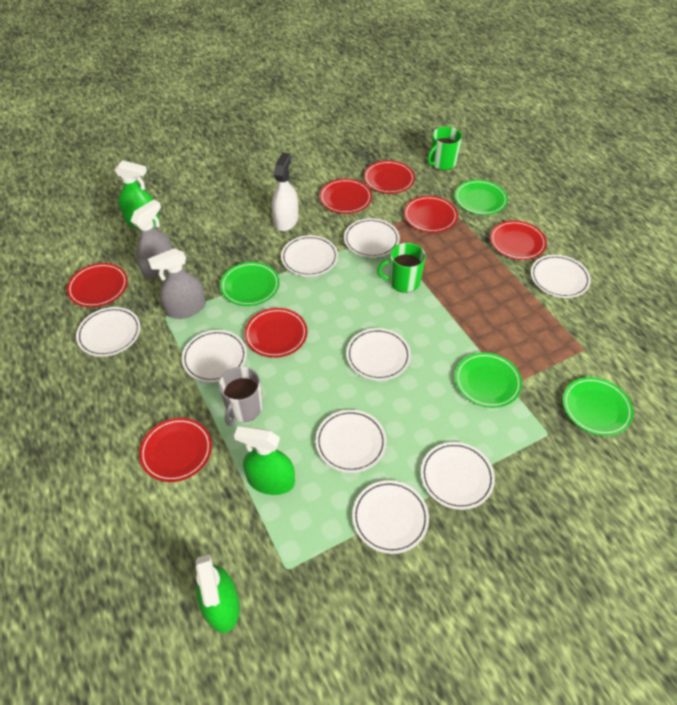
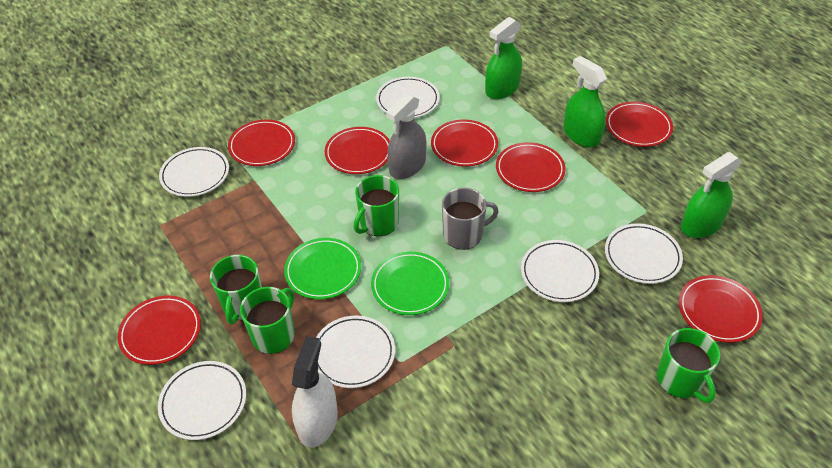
green mug: 2 -> 4
green plate: 4 -> 2
grey spray bottle: 2 -> 1
white plate: 9 -> 6

